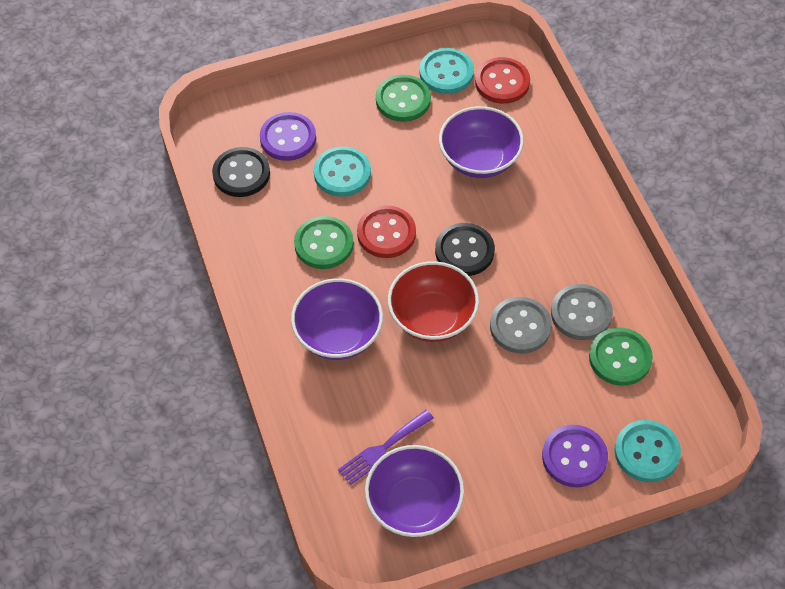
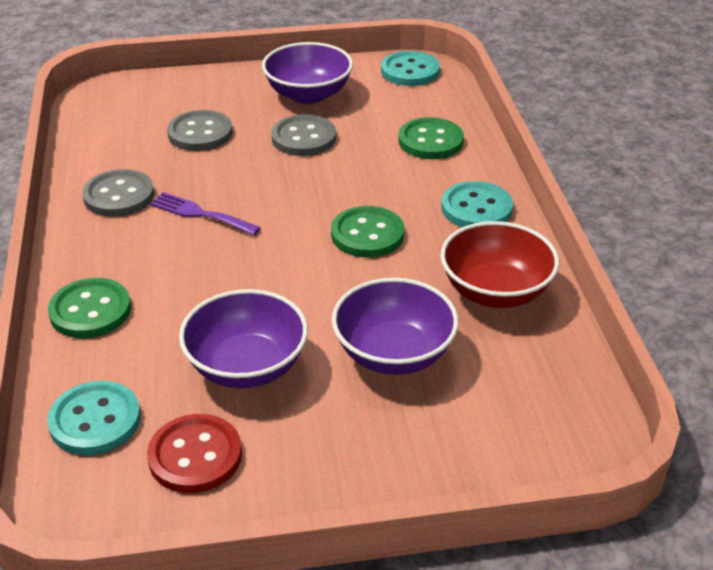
black button: 2 -> 0
grey button: 2 -> 3
purple button: 2 -> 0
red button: 2 -> 1

